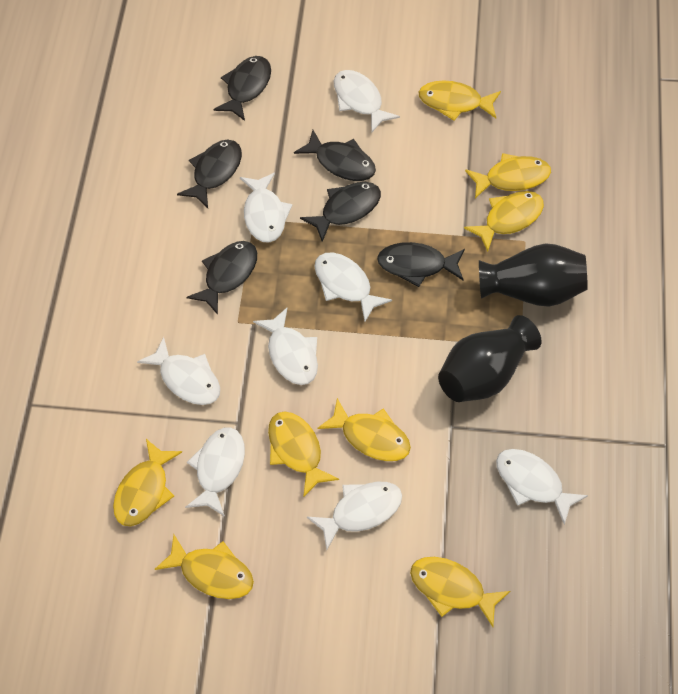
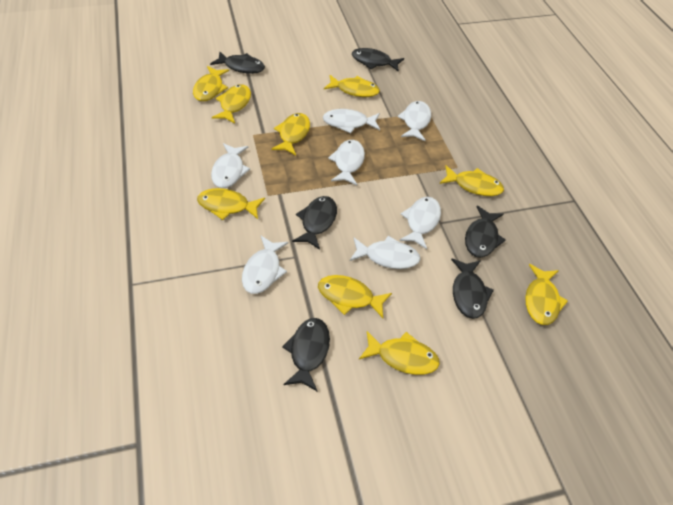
black vase: 2 -> 0
white fish: 8 -> 7
yellow fish: 8 -> 9

